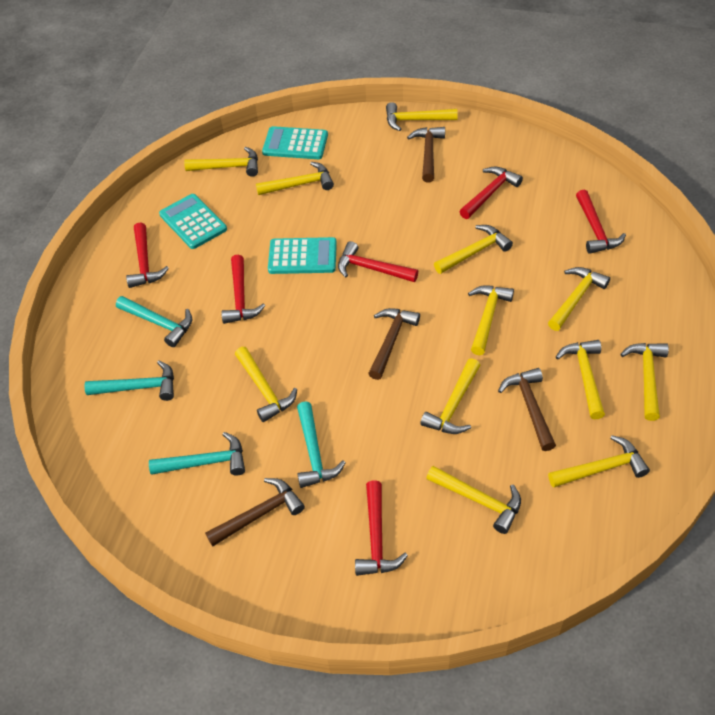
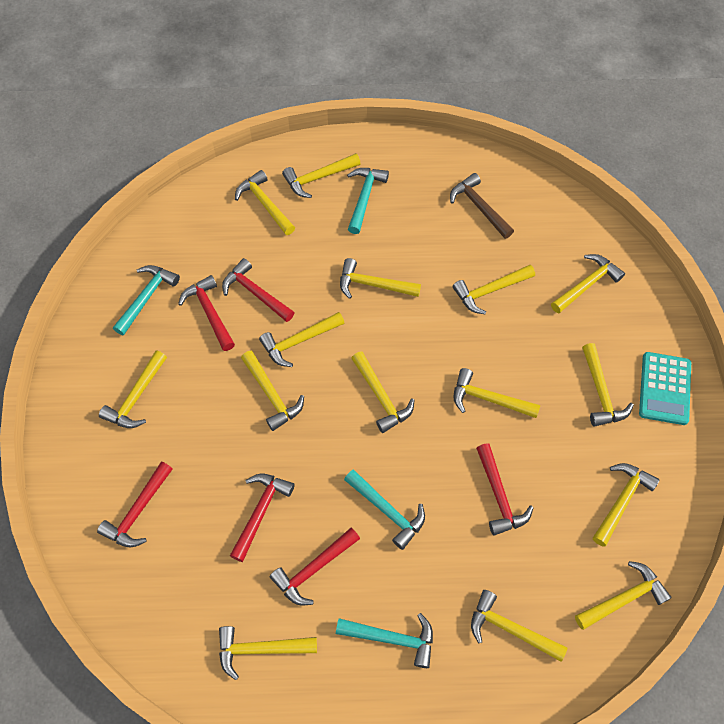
brown hammer: 4 -> 1
turquoise calculator: 3 -> 1
yellow hammer: 12 -> 15

